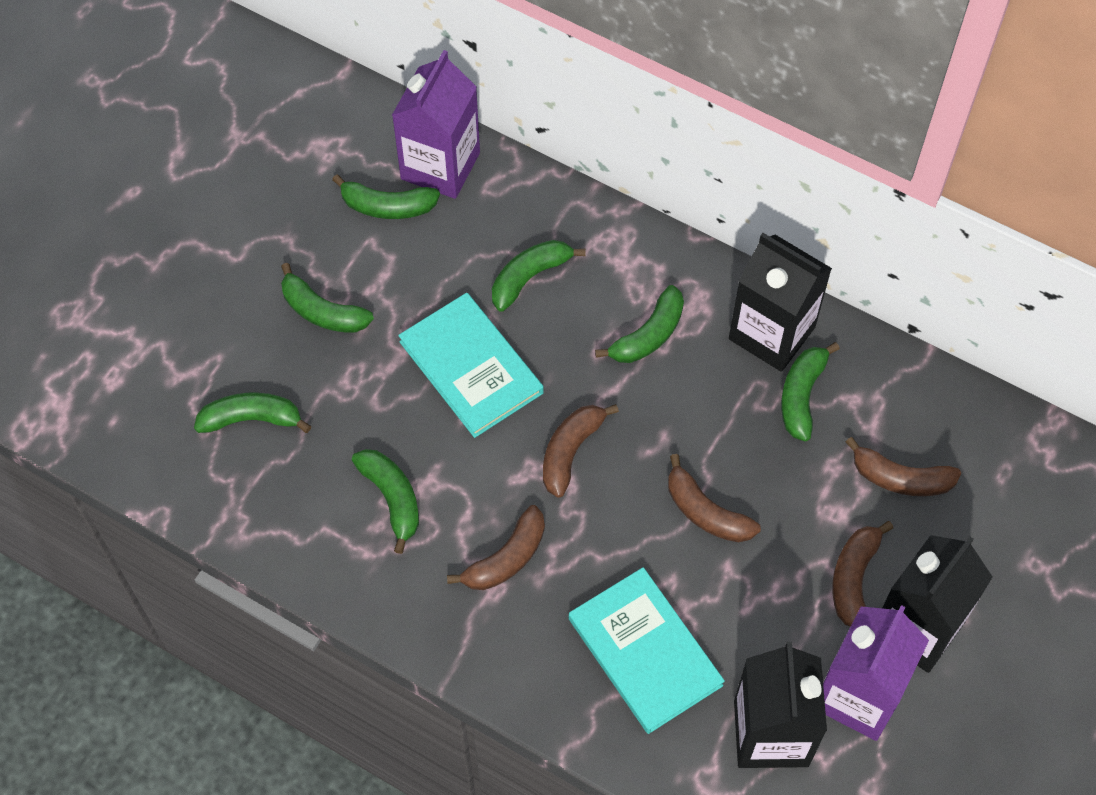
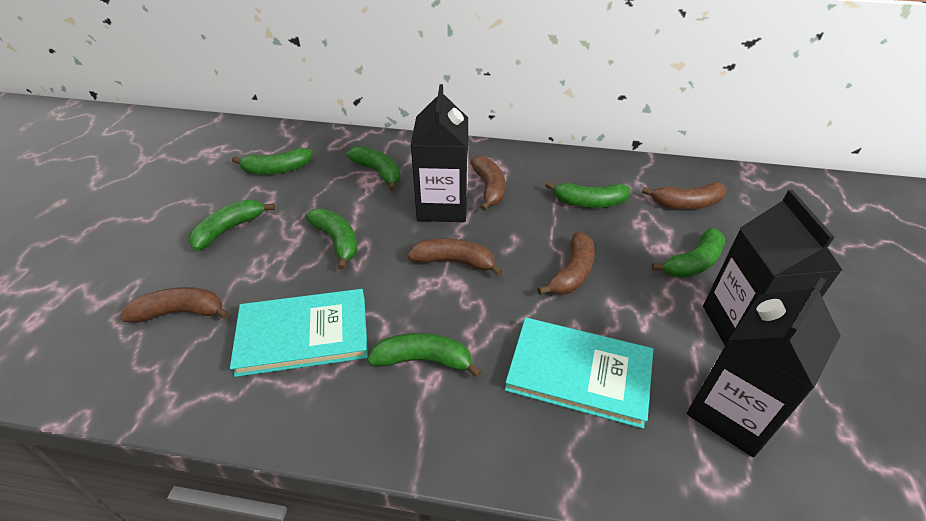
purple carton: 2 -> 0

